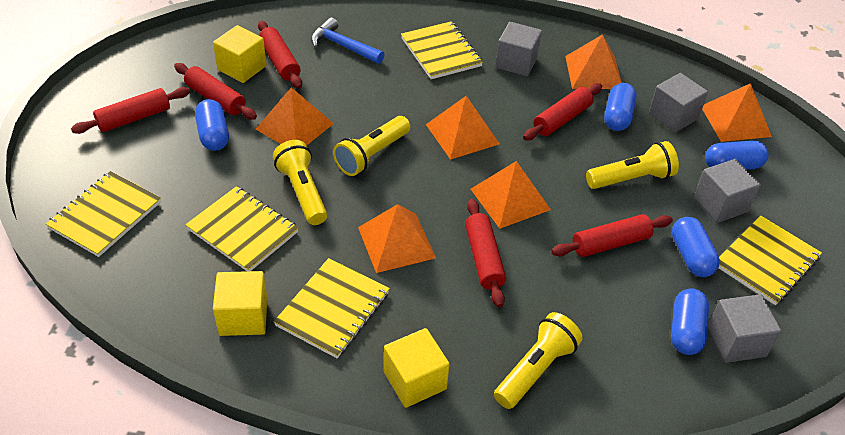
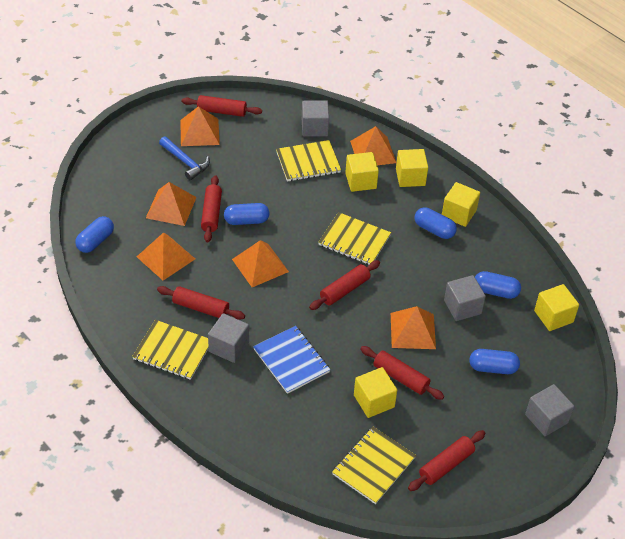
blue notebook: 0 -> 1
yellow cube: 3 -> 5
yellow flashlight: 4 -> 0
yellow notebook: 5 -> 4

